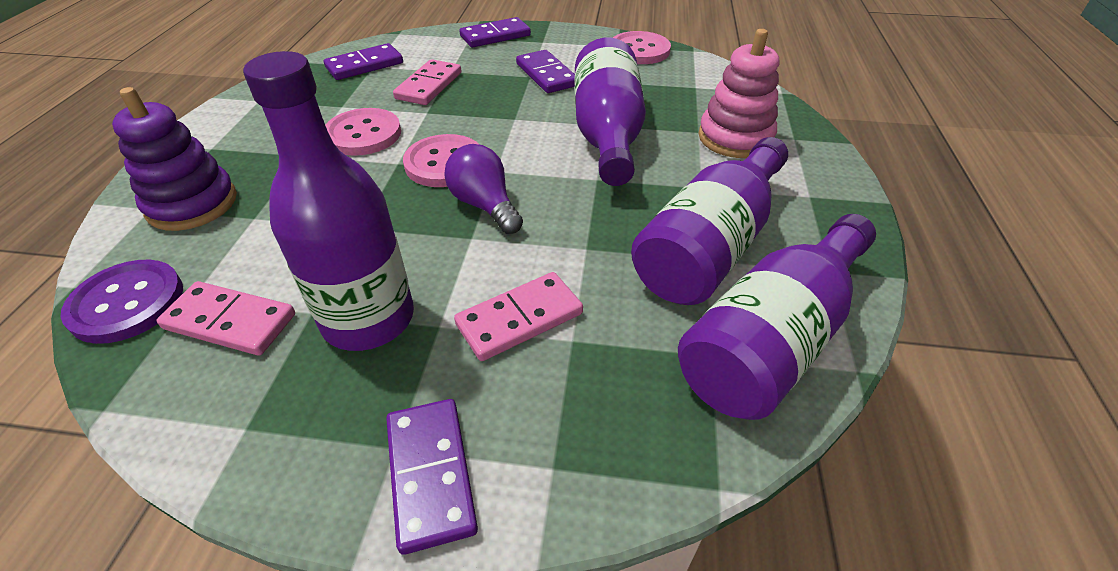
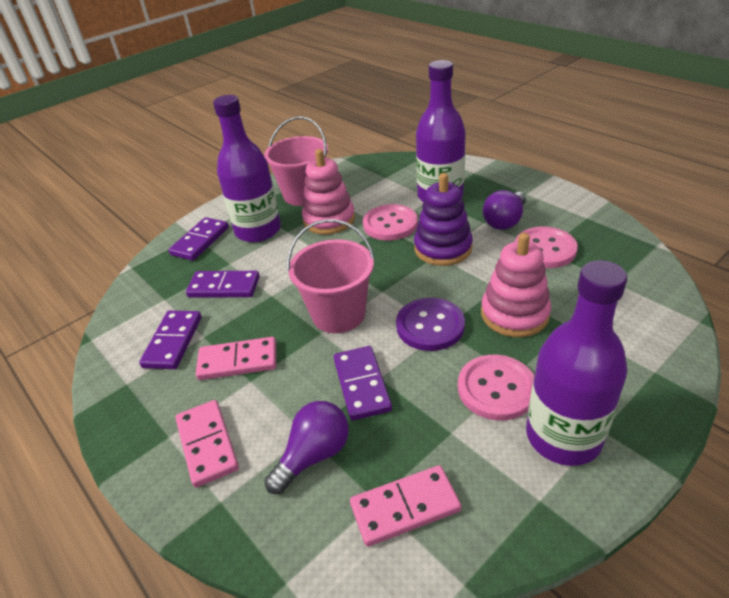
pink bucket: 0 -> 2
pink stacking toy: 1 -> 2
purple bottle: 4 -> 3
purple light bulb: 1 -> 2

